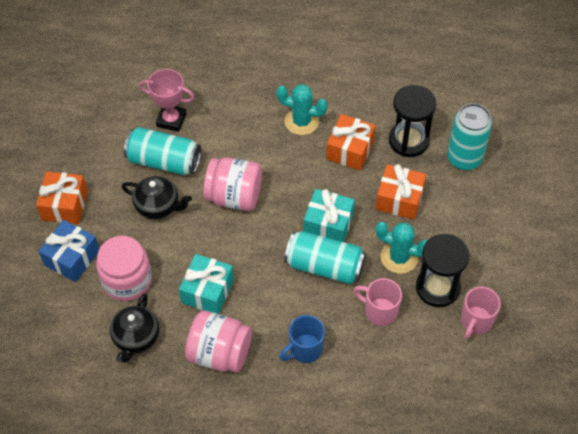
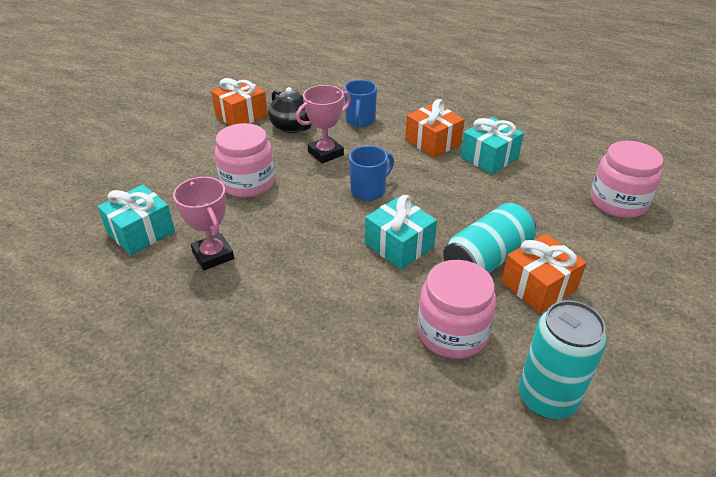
black hourglass: 2 -> 0
black teapot: 2 -> 1
blue gift: 1 -> 0
blue mug: 1 -> 2
pink mug: 2 -> 0
pink trophy: 1 -> 2
turquoise cactus: 2 -> 0
turquoise can: 3 -> 2
turquoise gift: 2 -> 3

